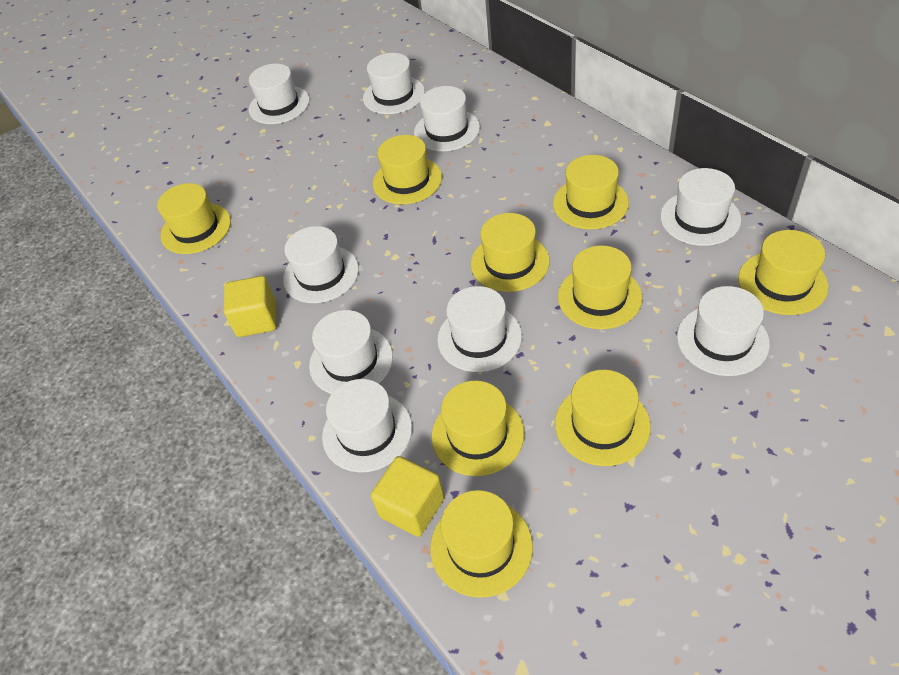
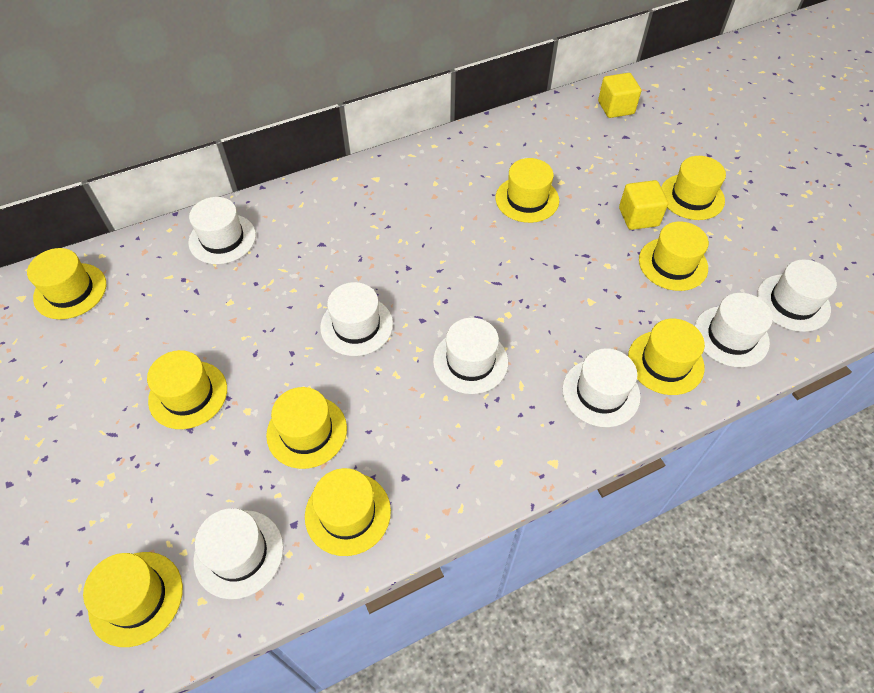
white hat: 9 -> 7

